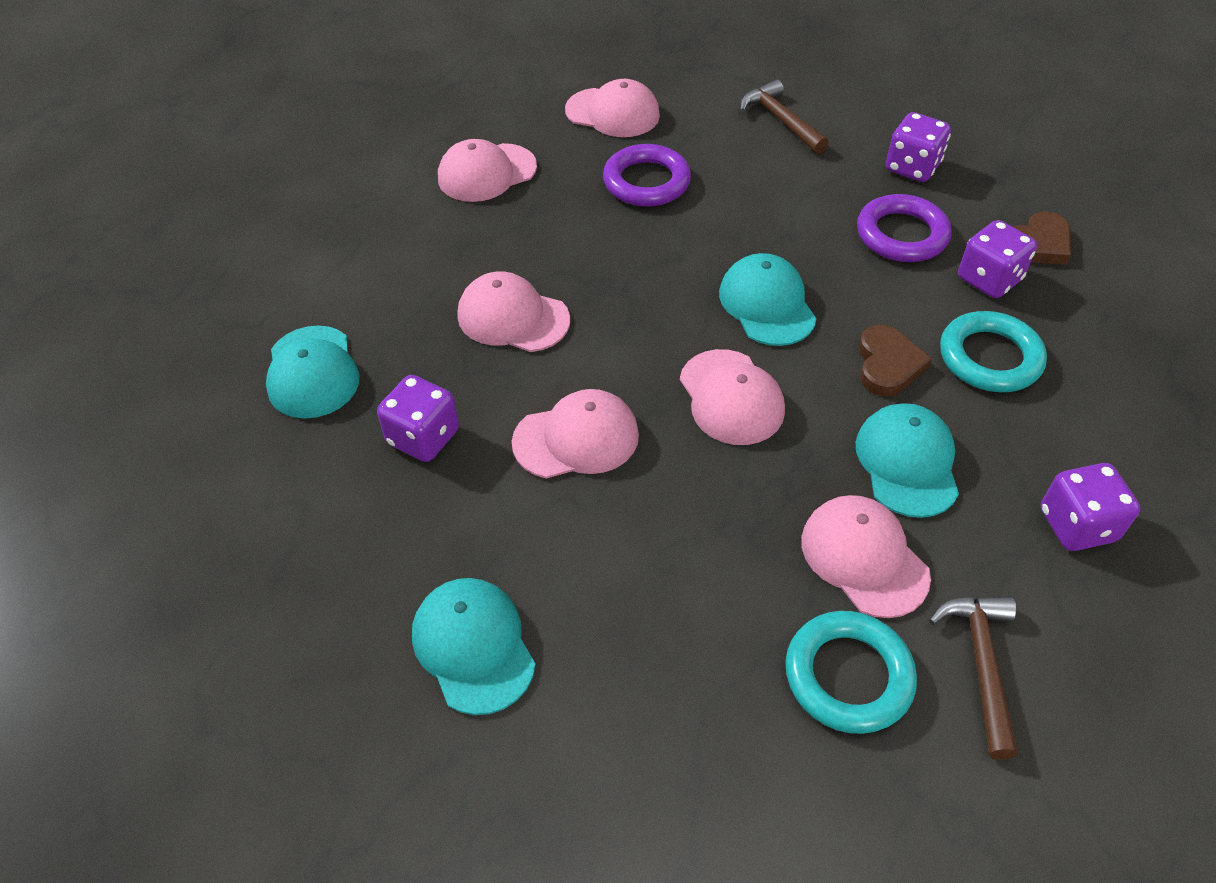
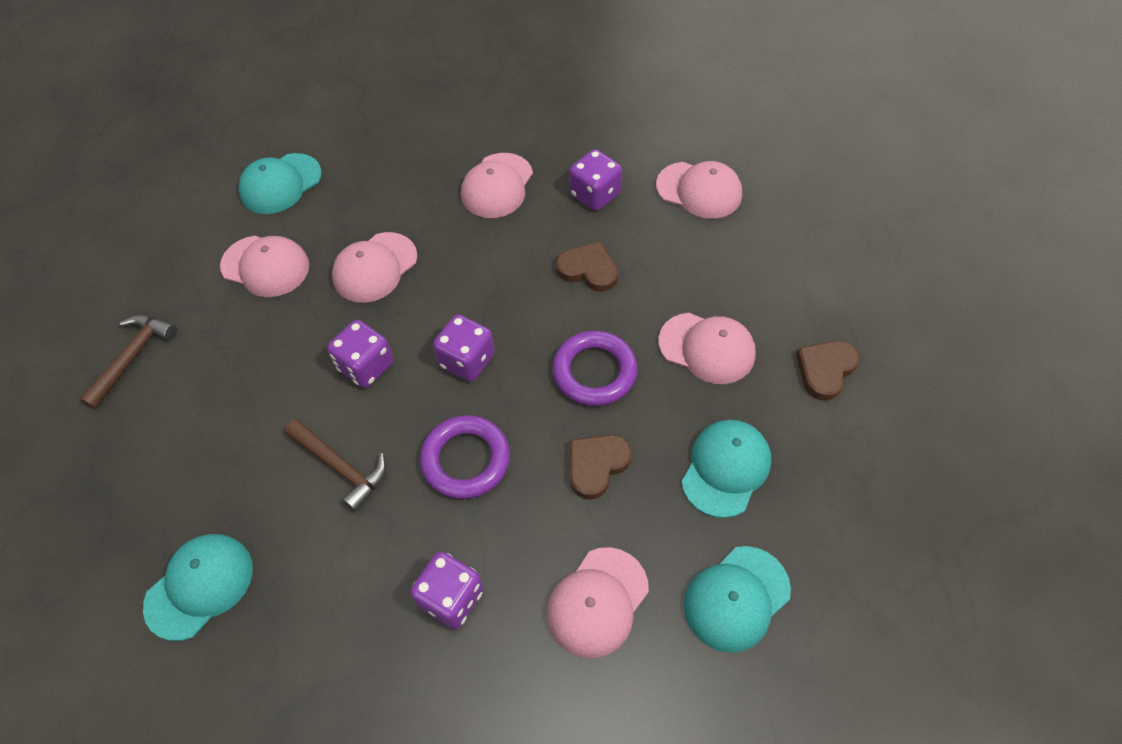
brown heart: 2 -> 3
turquoise ring: 2 -> 0

